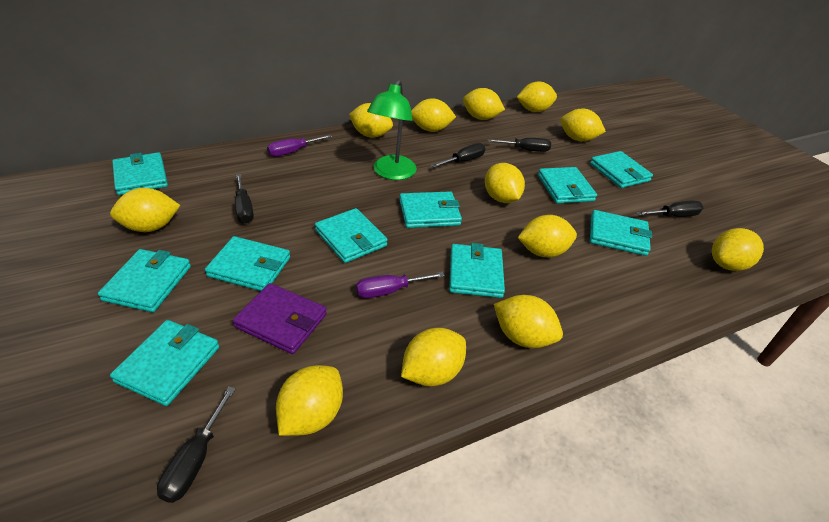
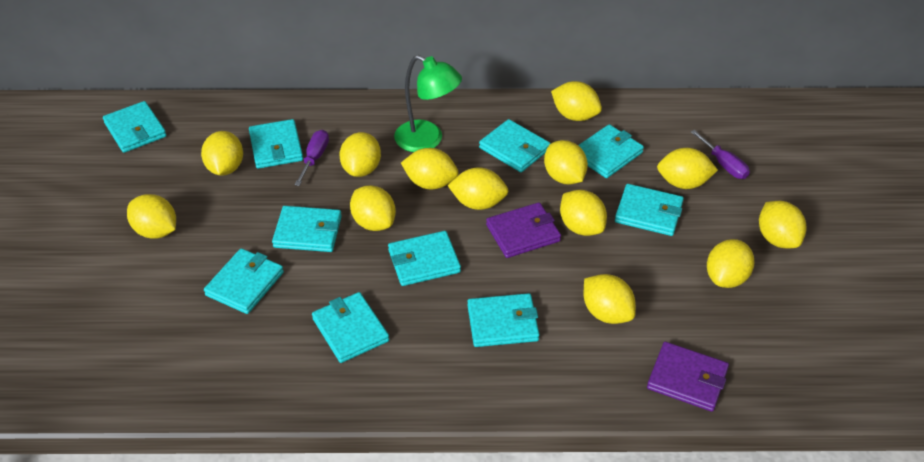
black screwdriver: 5 -> 0
purple wallet: 1 -> 2
yellow lemon: 12 -> 13

